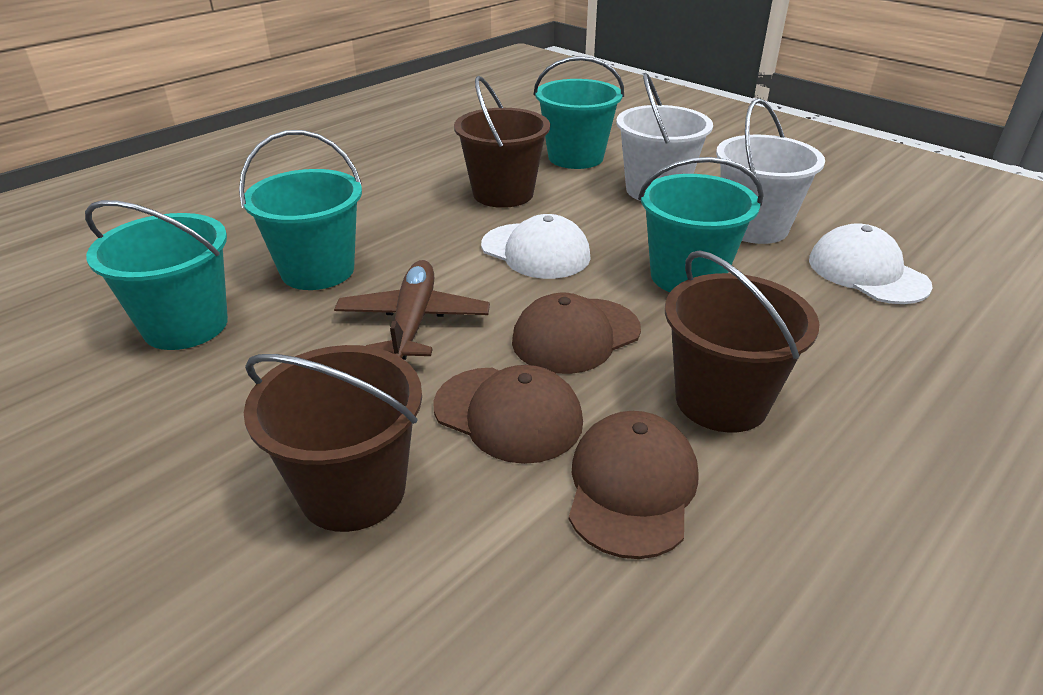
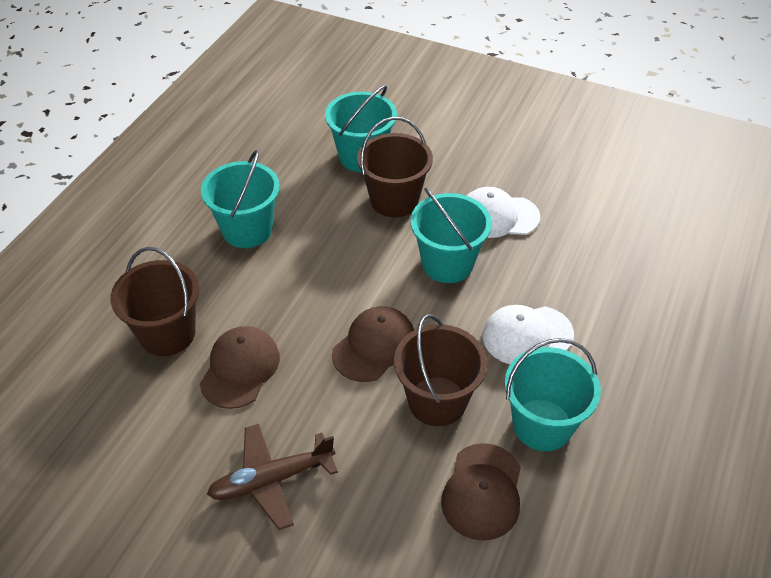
white bucket: 2 -> 0

